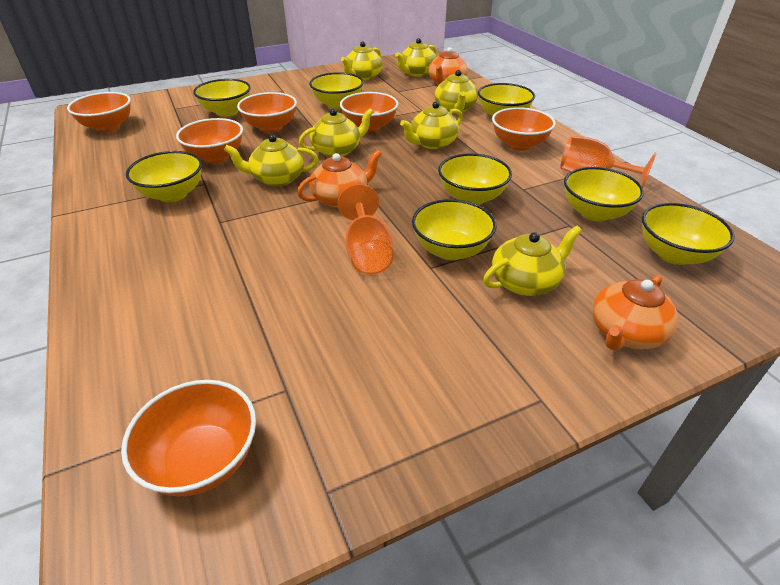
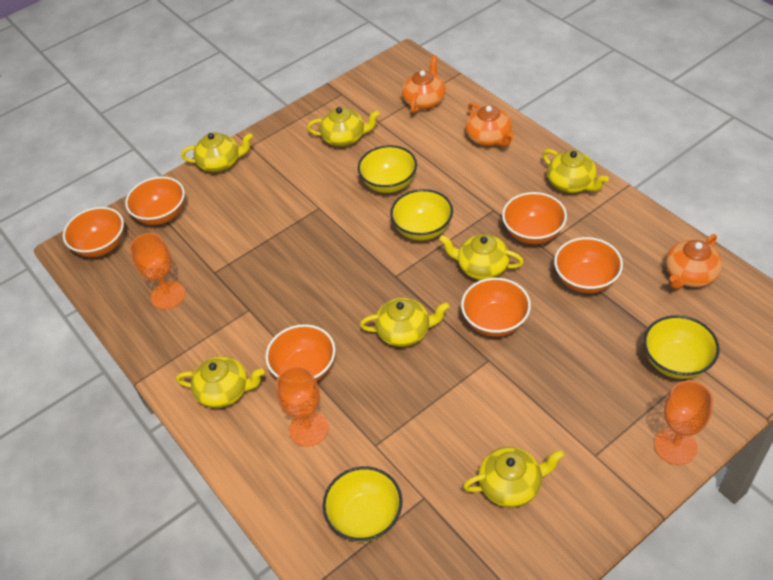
orange goblet: 2 -> 3
yellow bowl: 8 -> 4

